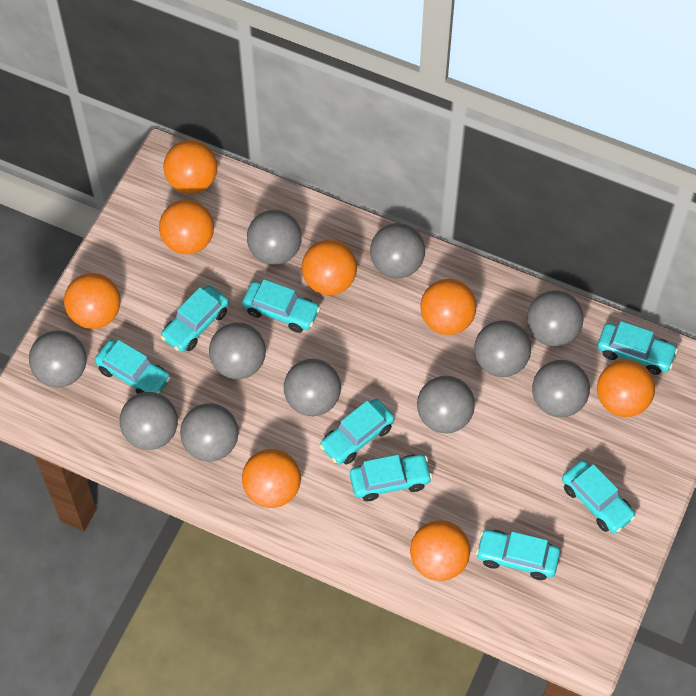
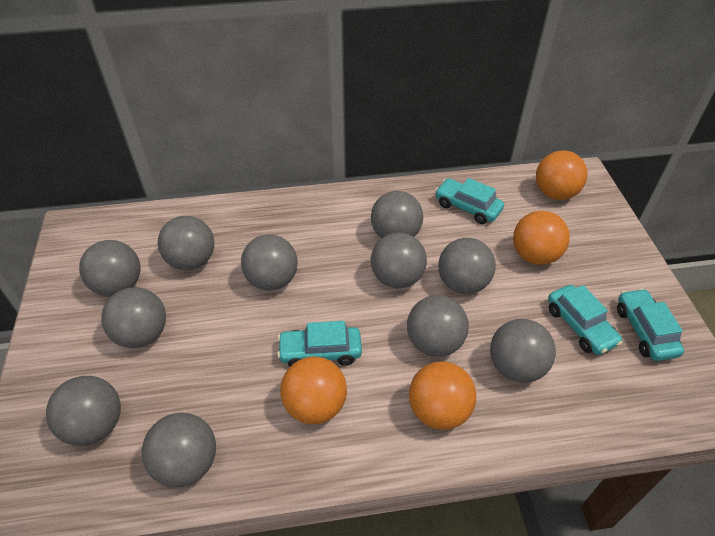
orange ball: 8 -> 4
turquoise car: 8 -> 4

